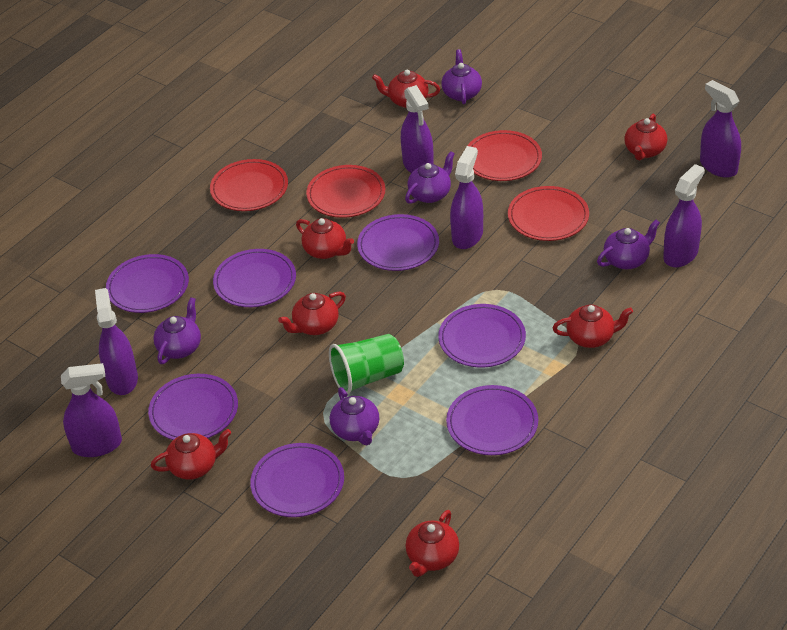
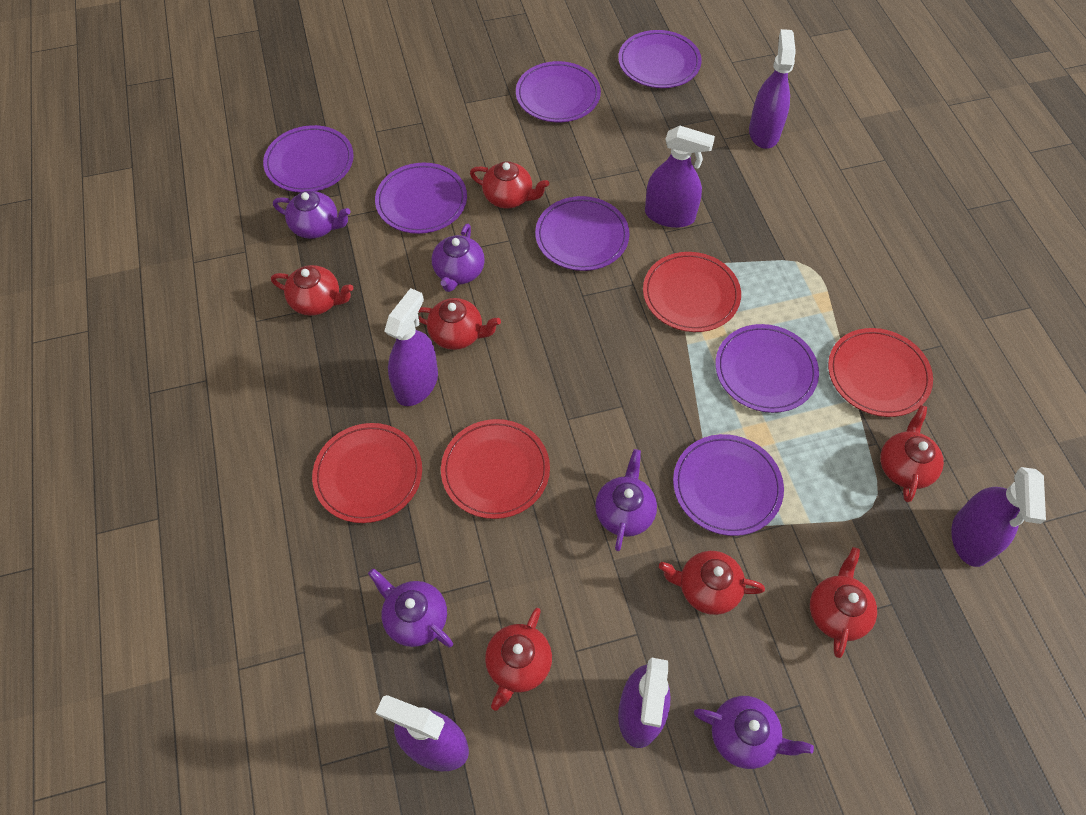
green cup: 1 -> 0

